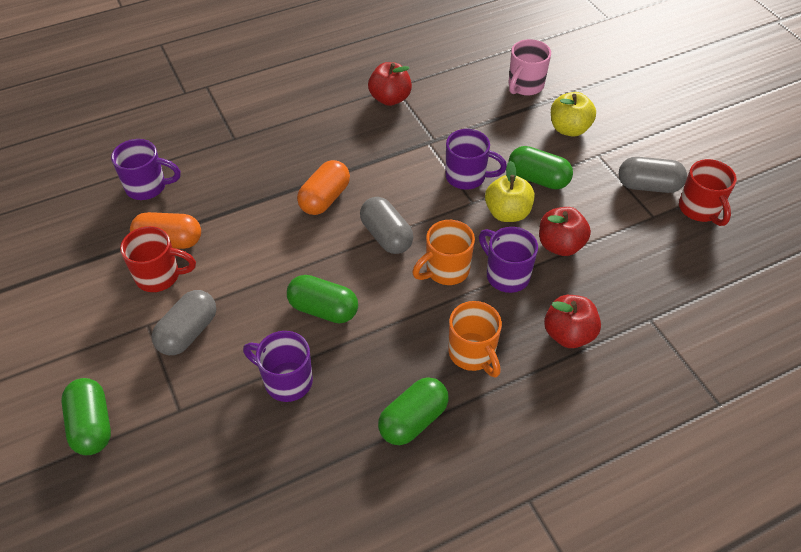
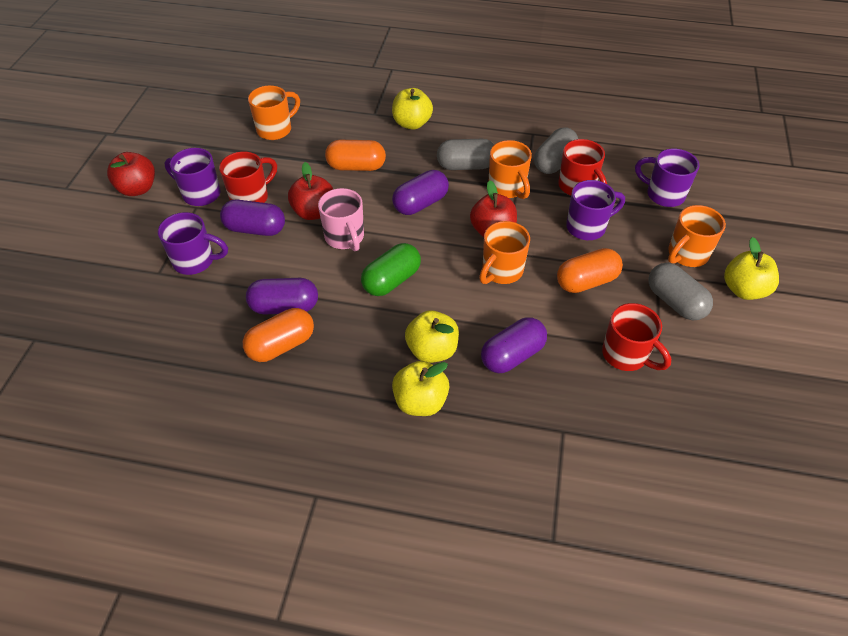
green capsule: 4 -> 1
orange capsule: 2 -> 3
orange mug: 2 -> 4
purple capsule: 0 -> 4
red mug: 2 -> 3
yellow apple: 2 -> 4

